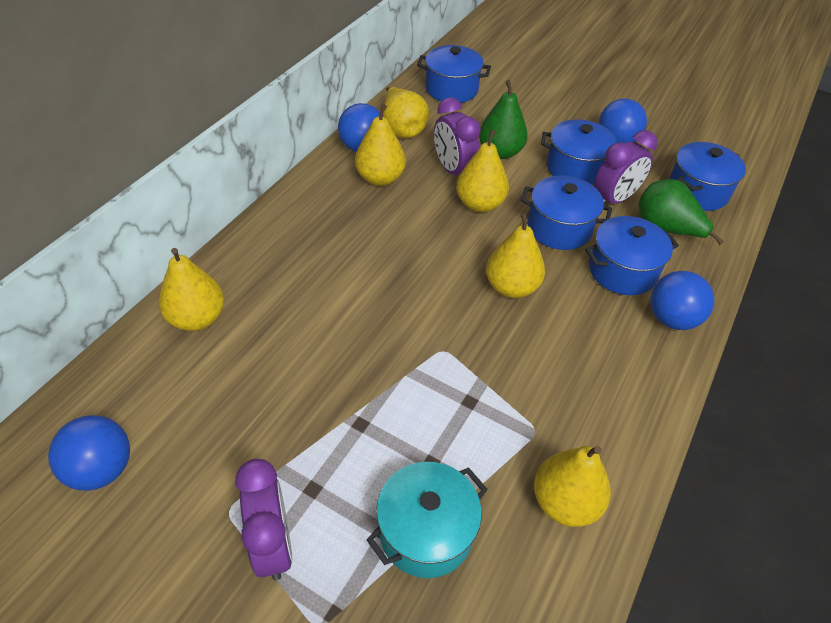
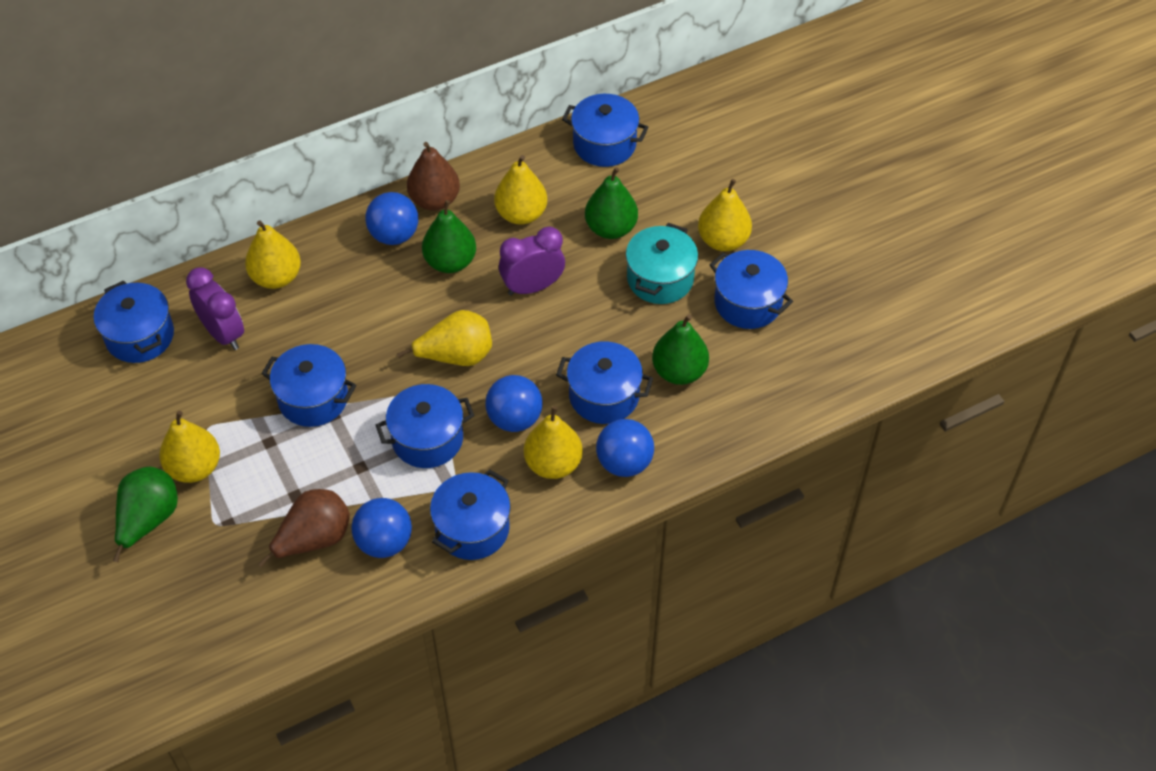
blue pot: 5 -> 7
brown pear: 0 -> 2
green pear: 2 -> 4
purple clock: 3 -> 2

